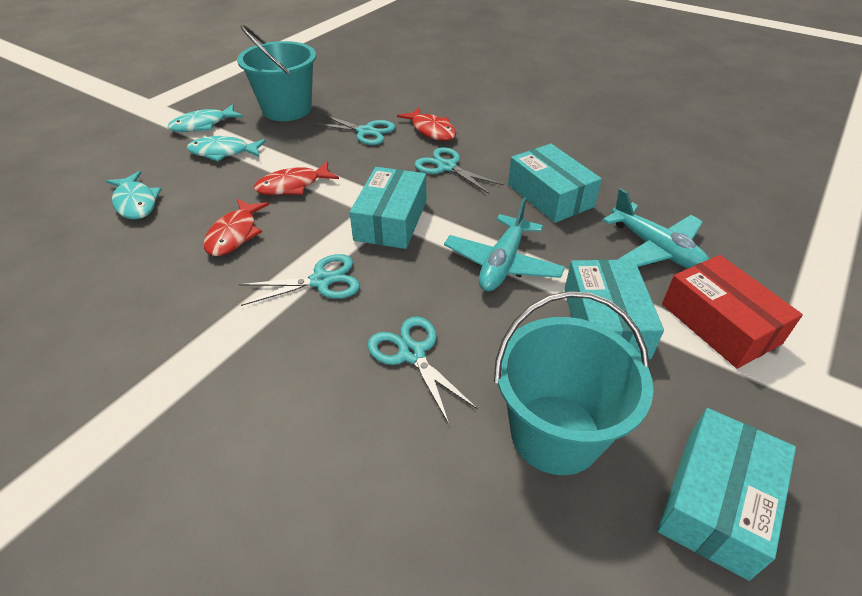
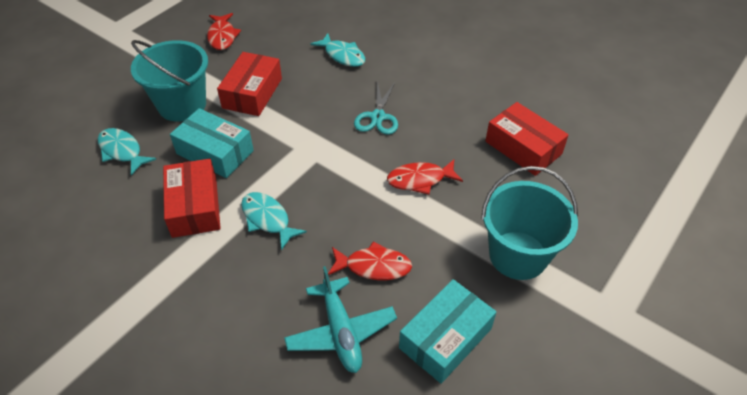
red box: 1 -> 3
turquoise box: 4 -> 2
turquoise plane: 2 -> 1
turquoise scissors: 4 -> 1

